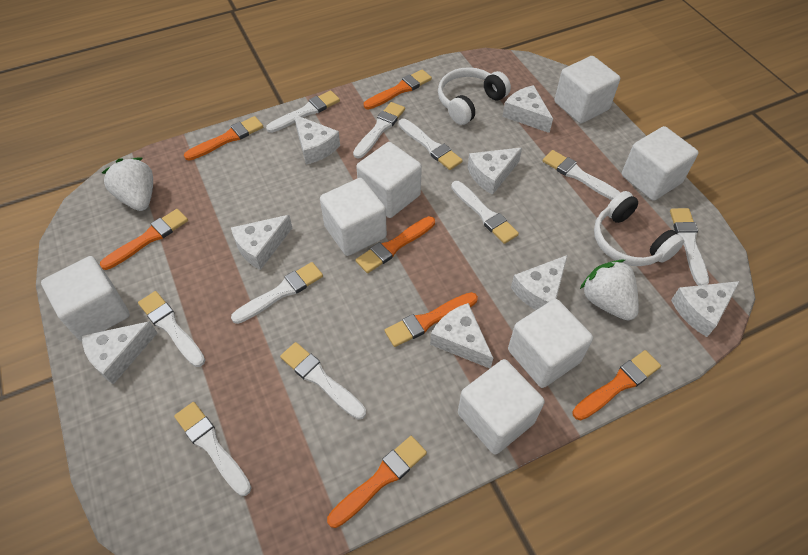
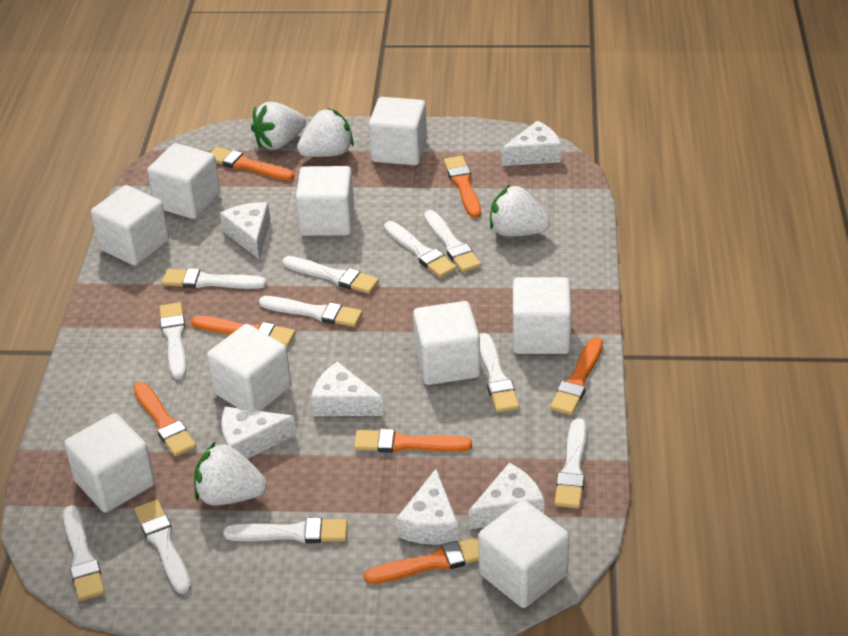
white brush: 10 -> 11
white cheese: 8 -> 6
white cube: 7 -> 9
white headphones: 2 -> 0
white strawberry: 2 -> 4

